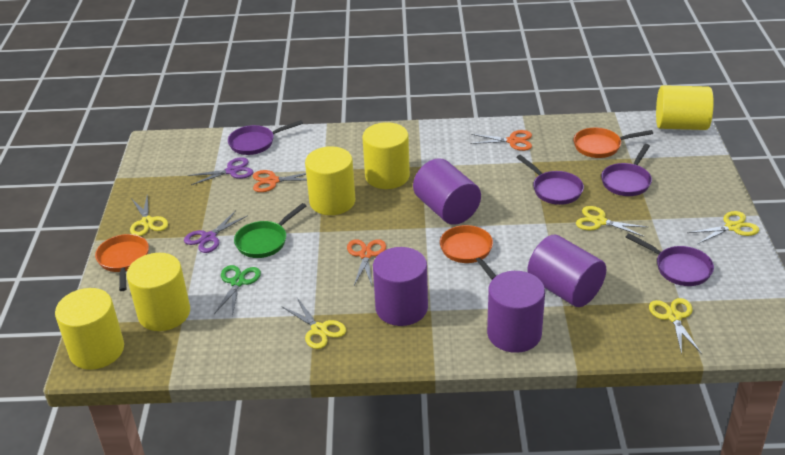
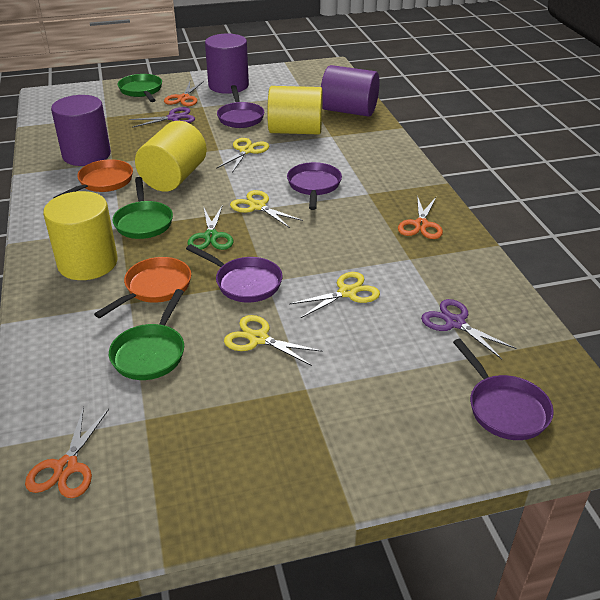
green pan: 1 -> 3
orange pan: 3 -> 2
purple cylinder: 4 -> 3
yellow cylinder: 5 -> 3
yellow scissors: 5 -> 4

